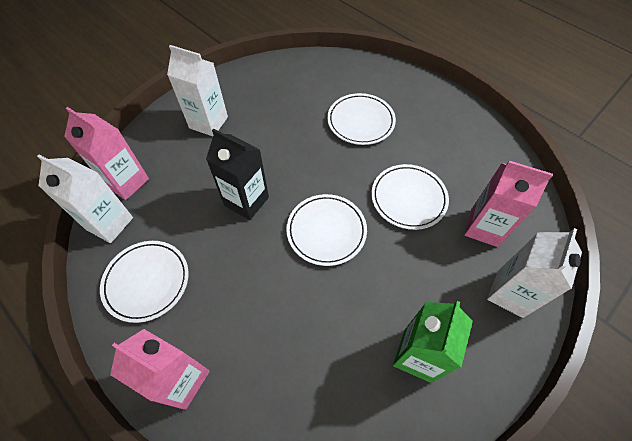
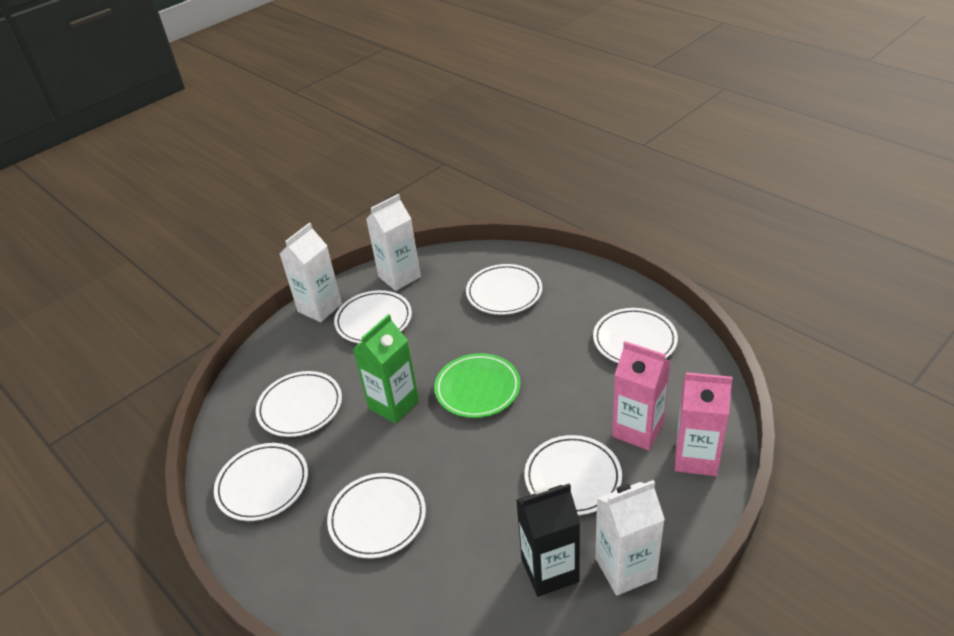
green plate: 0 -> 1
pink carton: 3 -> 2
white plate: 4 -> 7

